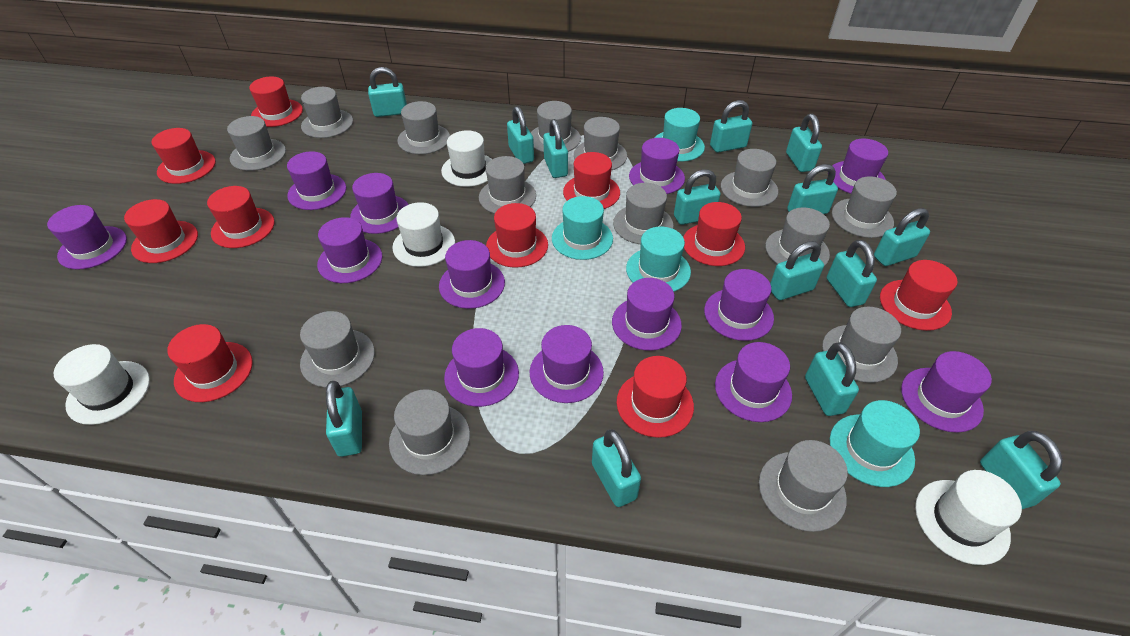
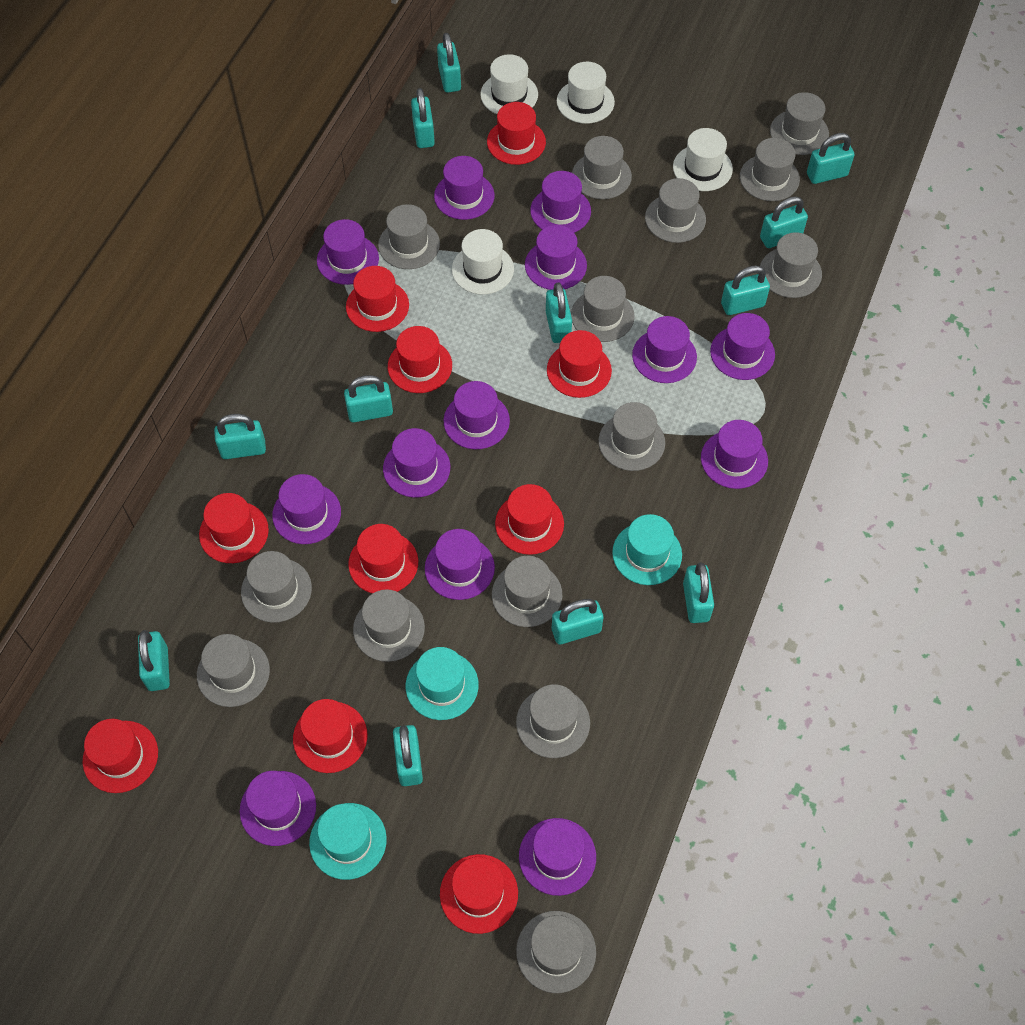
turquoise hat: 4 -> 3
turquoise padlock: 14 -> 12

